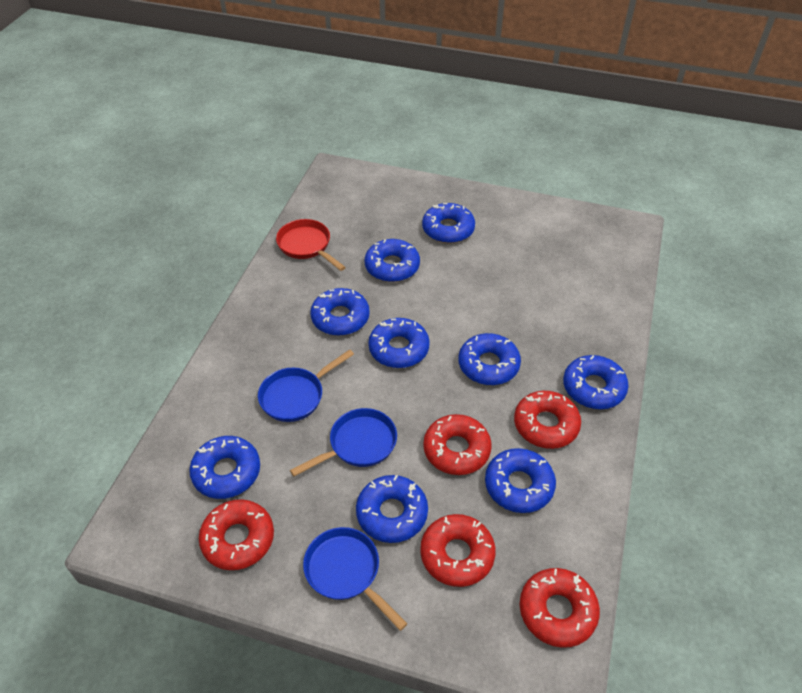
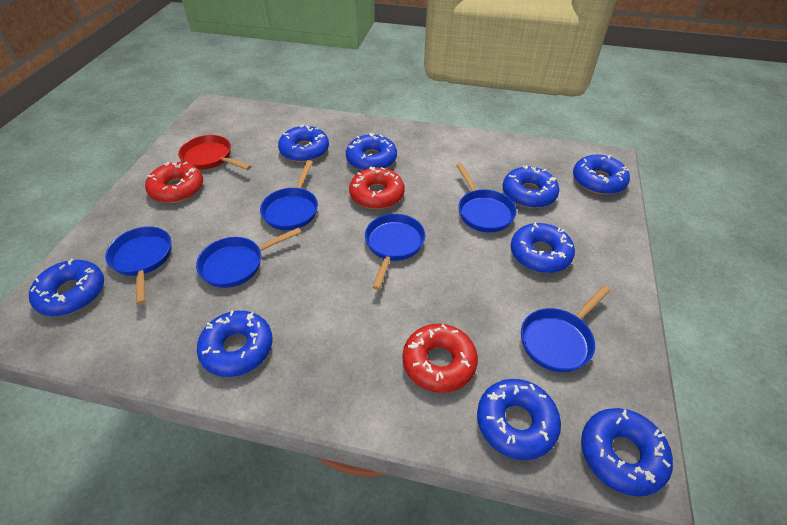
blue pan: 3 -> 6
red donut: 5 -> 3

